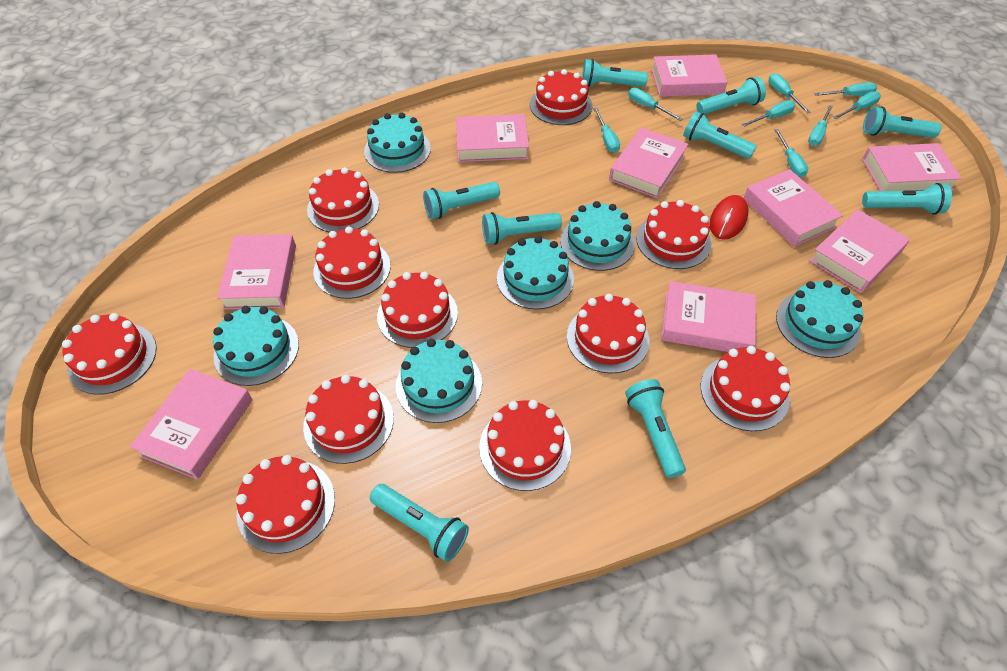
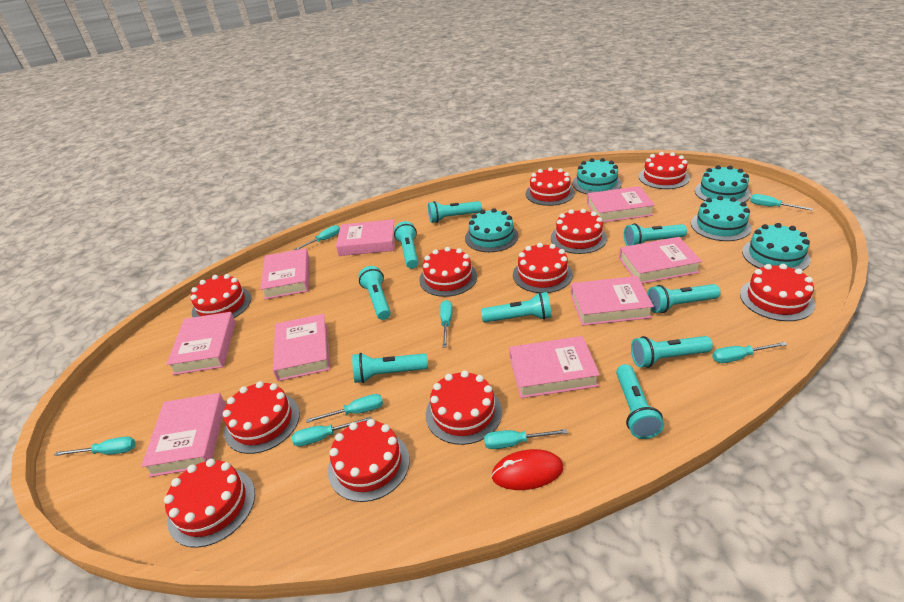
turquoise cake: 6 -> 5

